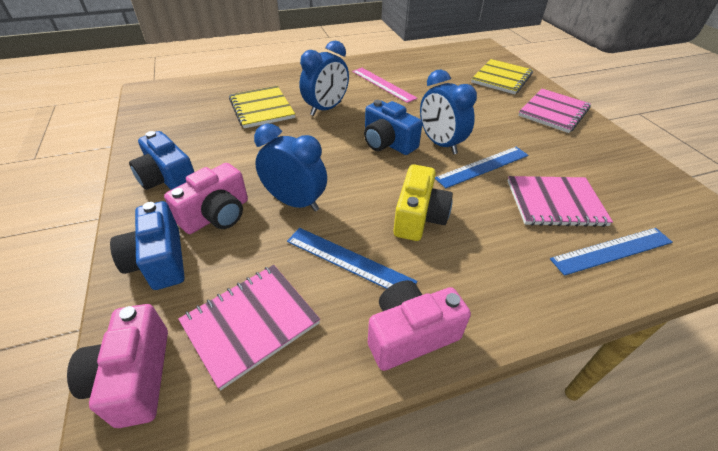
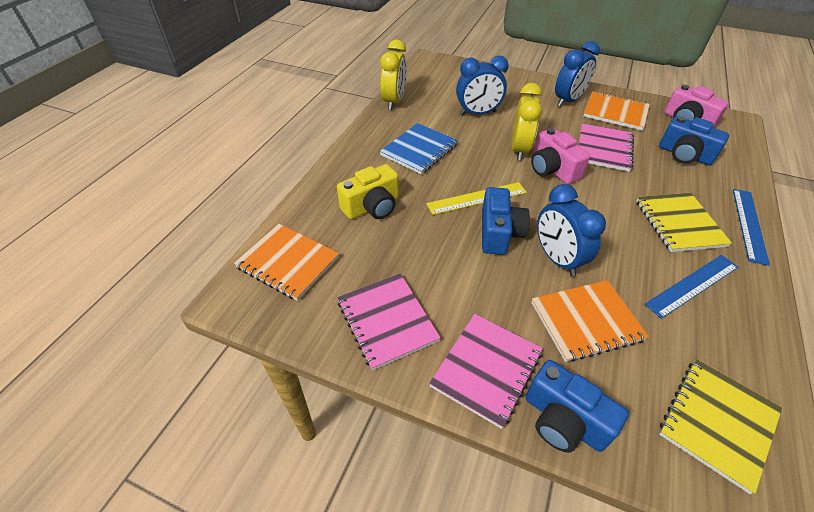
blue notebook: 0 -> 1
blue ruler: 3 -> 2
orange notebook: 0 -> 3
pink camera: 3 -> 2
pink ruler: 1 -> 0
yellow clock: 0 -> 2
yellow ruler: 0 -> 1

